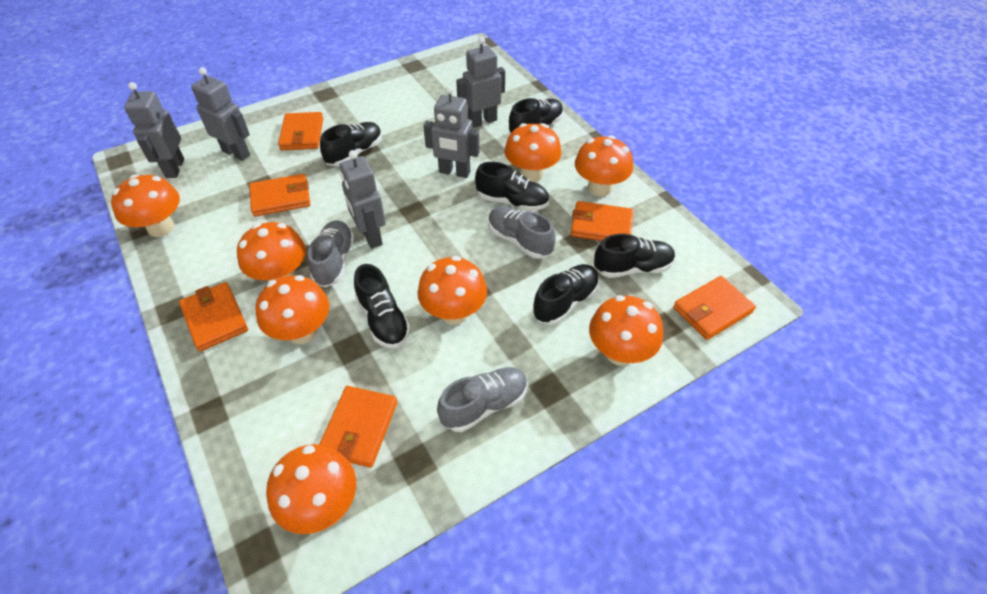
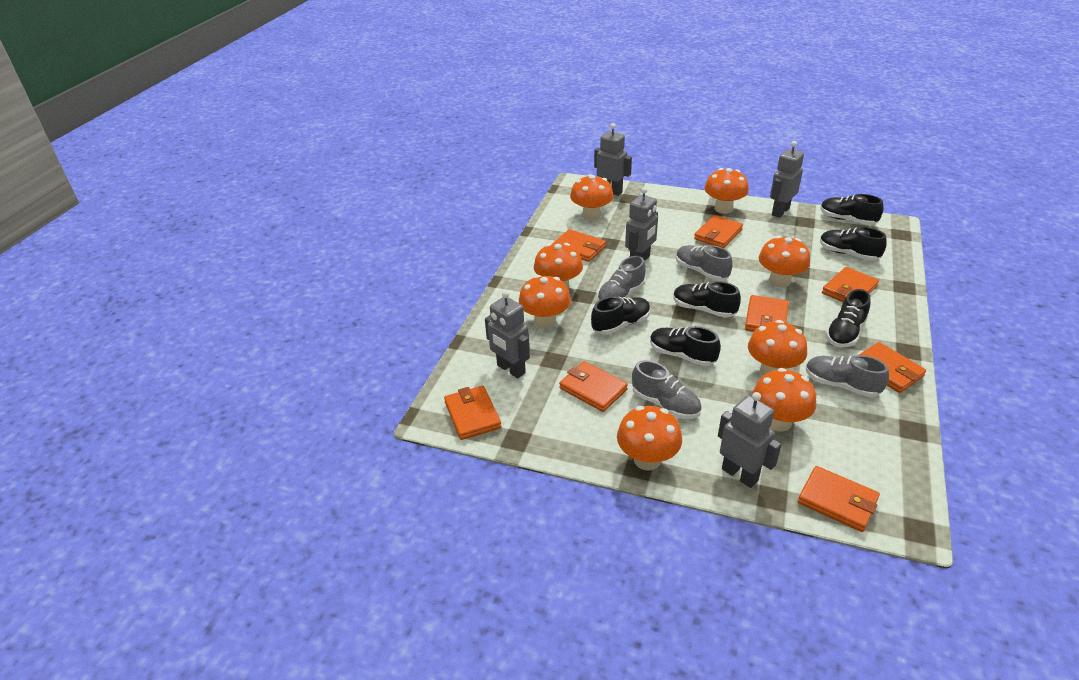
grey shoe: 3 -> 4
orange wallet: 6 -> 8

